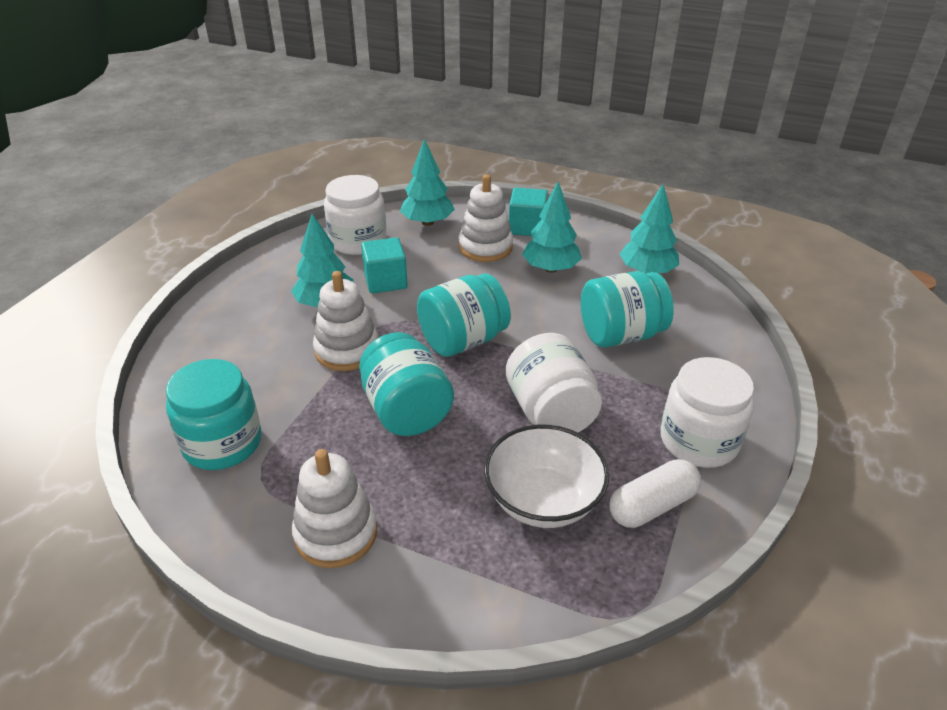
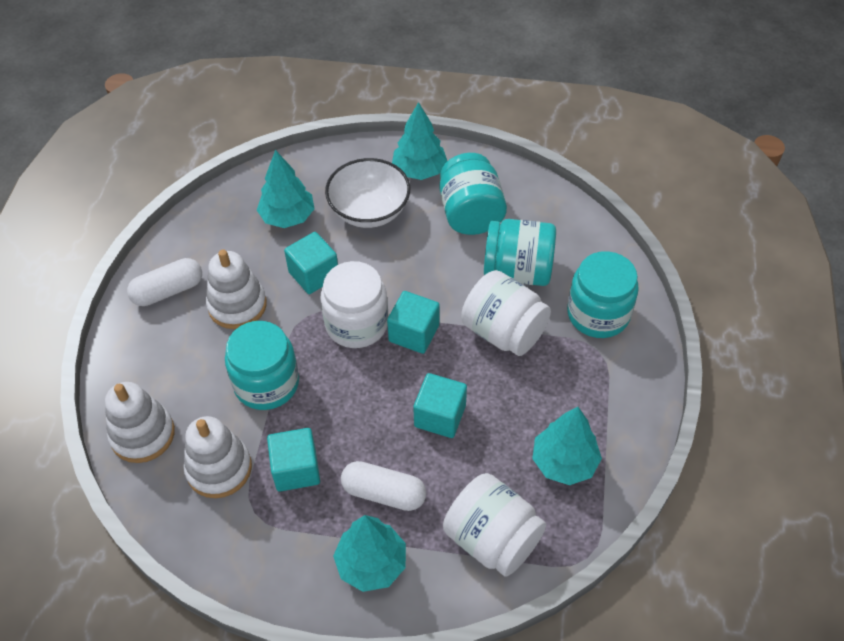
turquoise cube: 2 -> 4
white capsule: 1 -> 2

